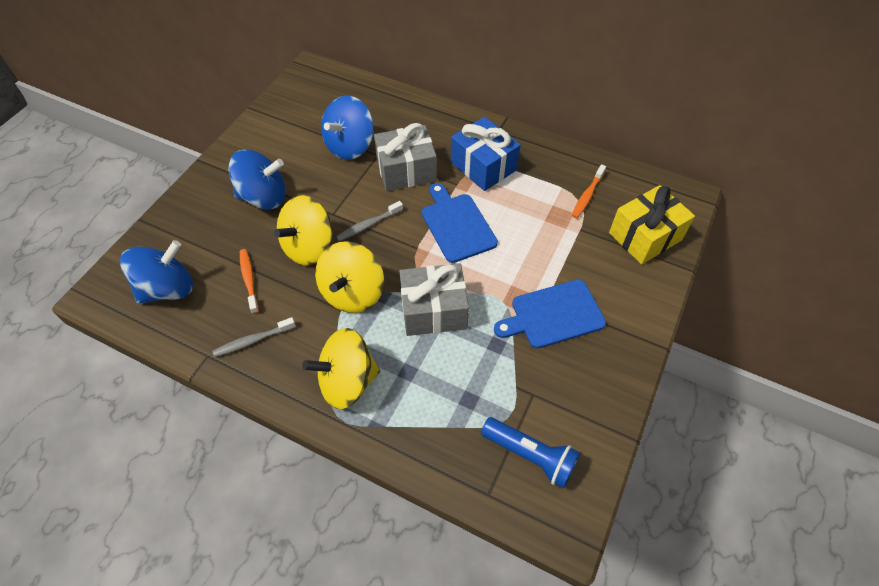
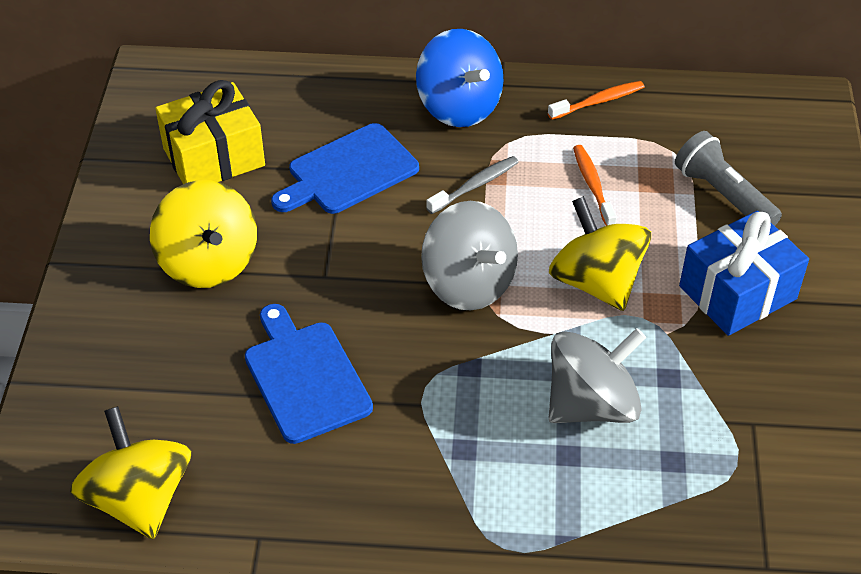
blue flashlight: 1 -> 0
blue spinning top: 3 -> 1
grey flashlight: 0 -> 1
grey gift: 2 -> 0
grey spinning top: 0 -> 2
grey toothbrush: 2 -> 1

